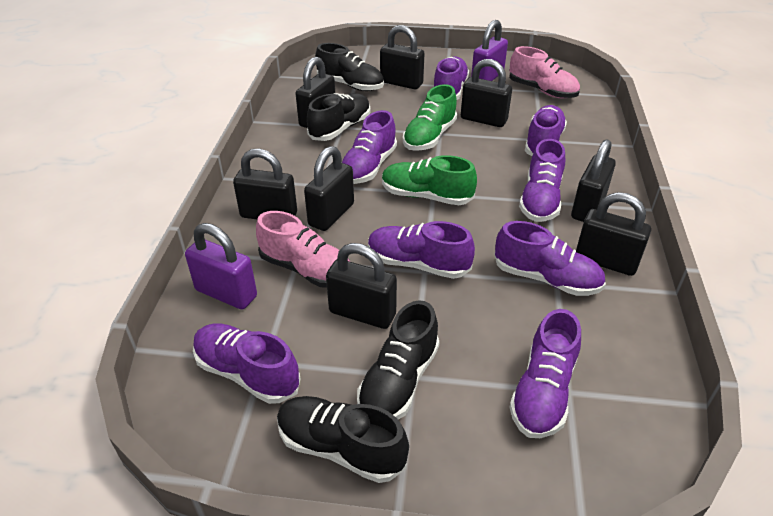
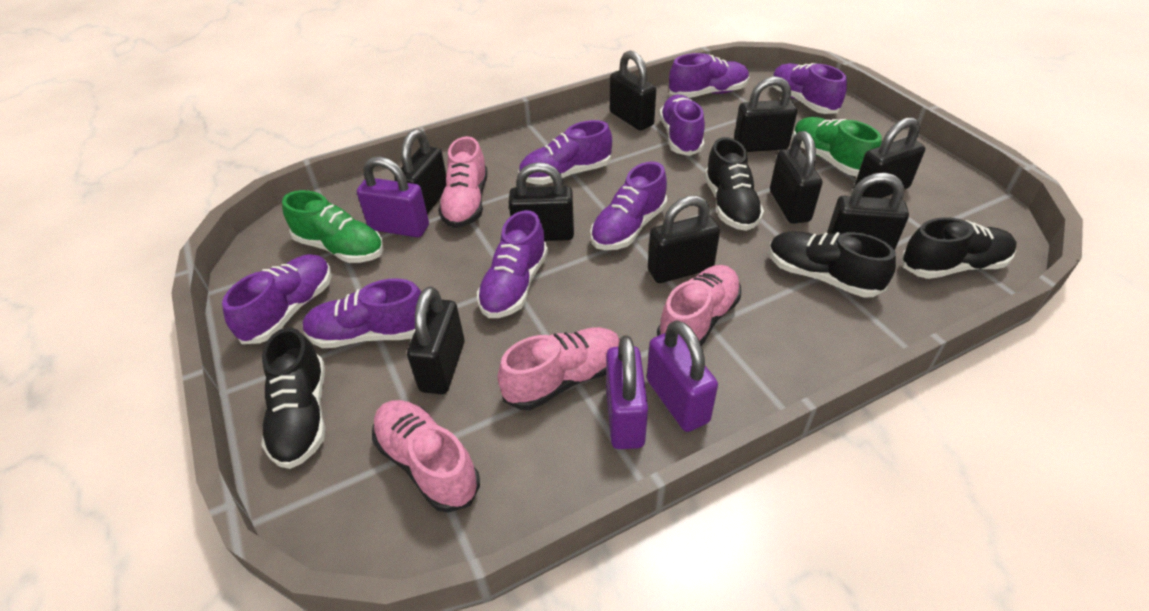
black padlock: 8 -> 9
pink shoe: 2 -> 4
purple padlock: 2 -> 3

